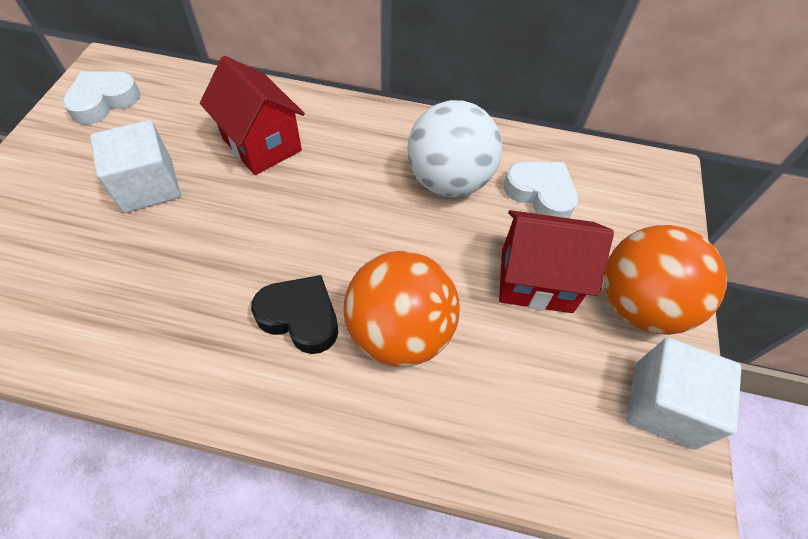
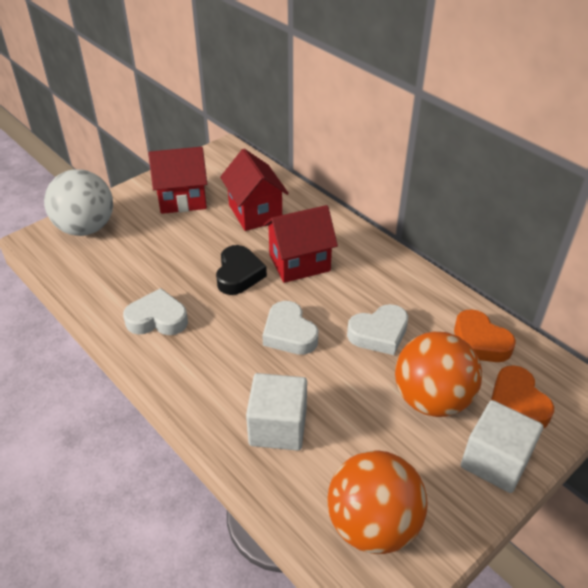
orange heart: 0 -> 2
red house: 2 -> 3
white heart: 2 -> 3

